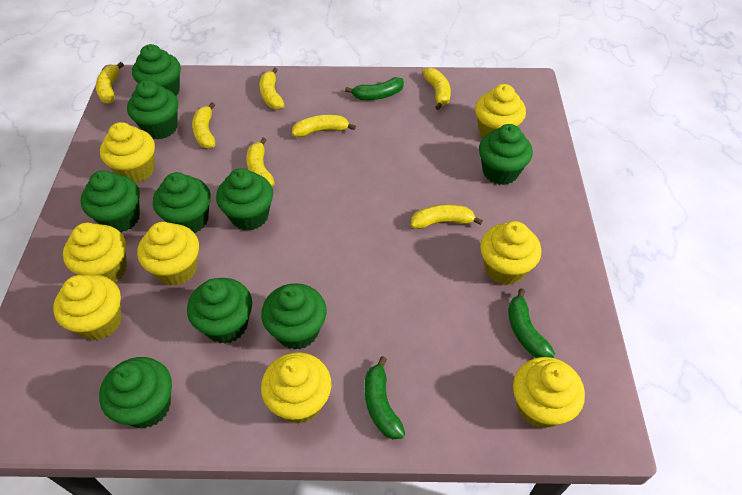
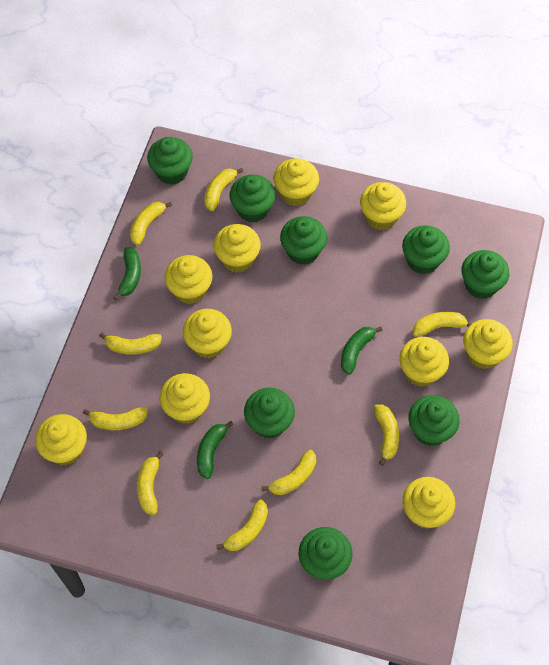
green cupcake: 9 -> 8
yellow banana: 7 -> 9
yellow cupcake: 8 -> 10

